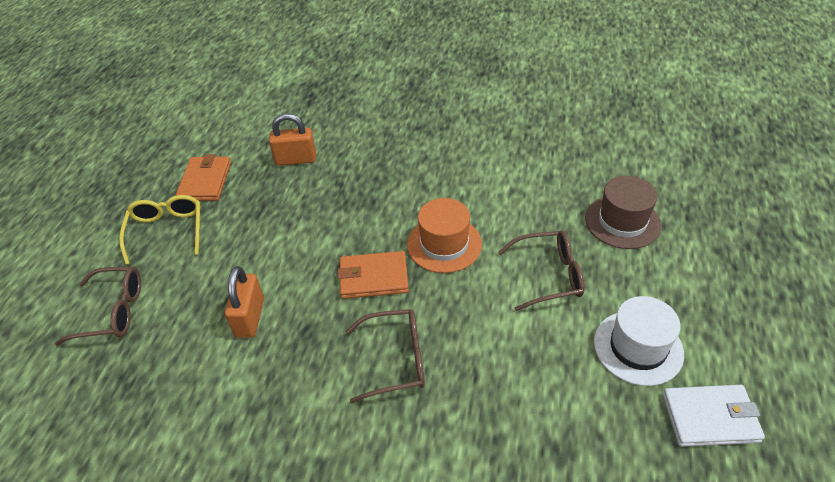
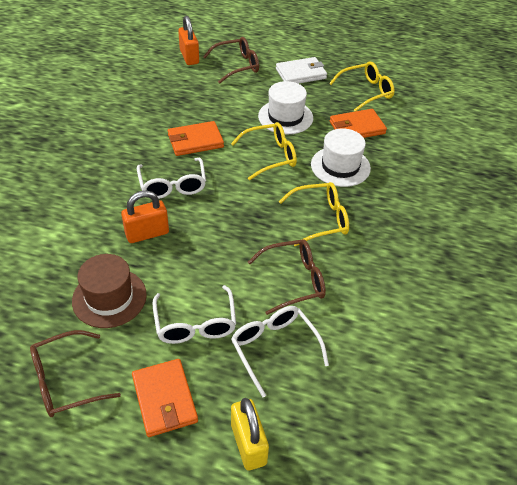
orange hat: 1 -> 0
orange wallet: 2 -> 3
white glasses: 0 -> 3
white hat: 1 -> 2
yellow glasses: 1 -> 3
yellow padlock: 0 -> 1

